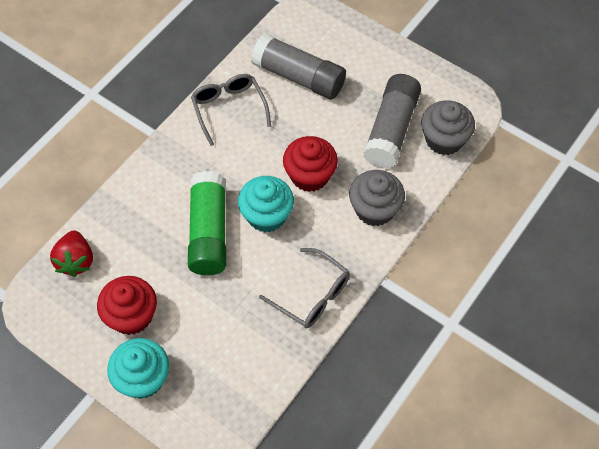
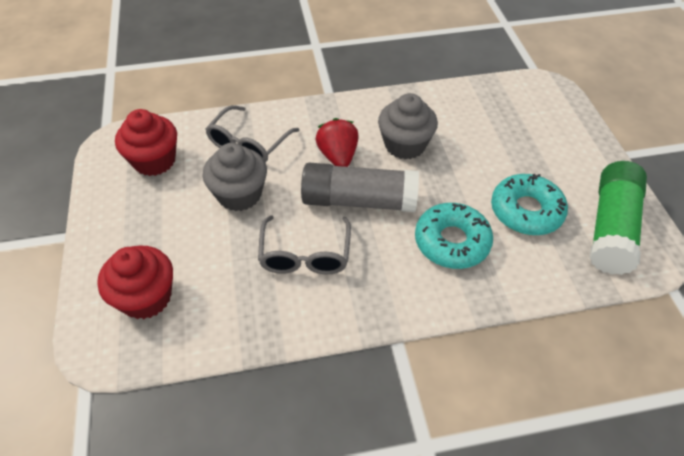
grey glue stick: 2 -> 1
turquoise cupcake: 2 -> 0
turquoise donut: 0 -> 2

